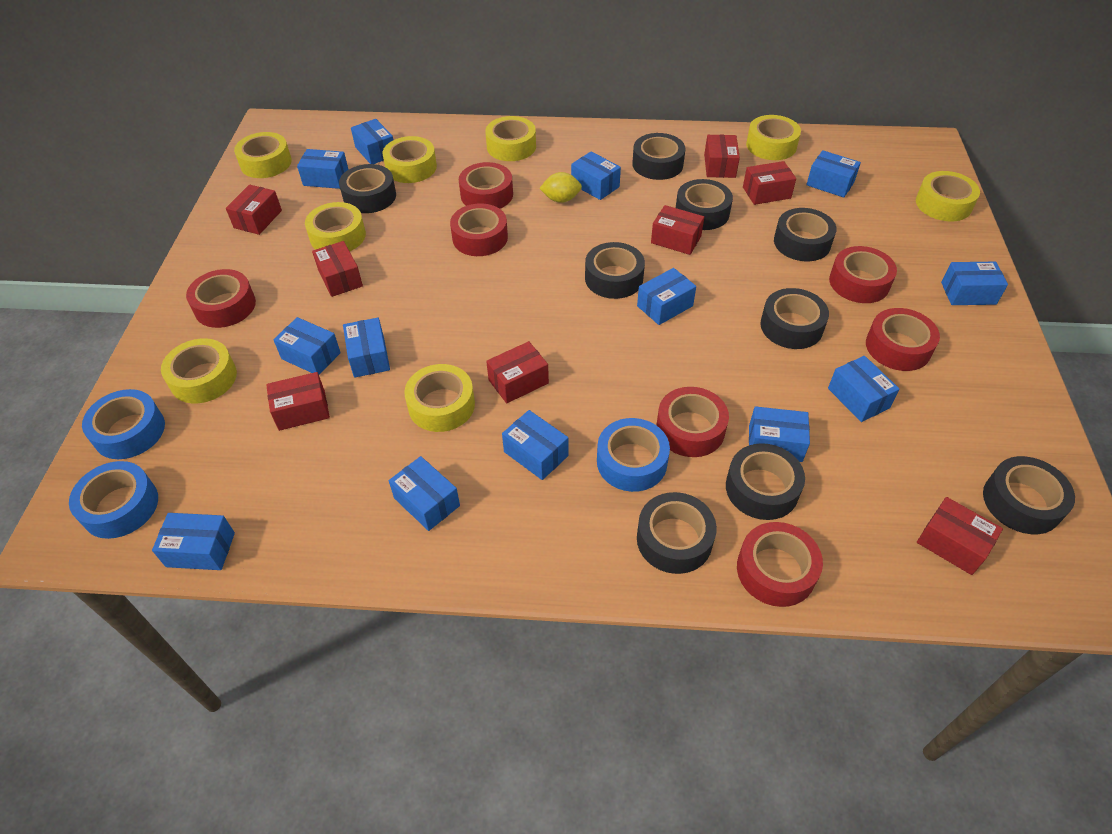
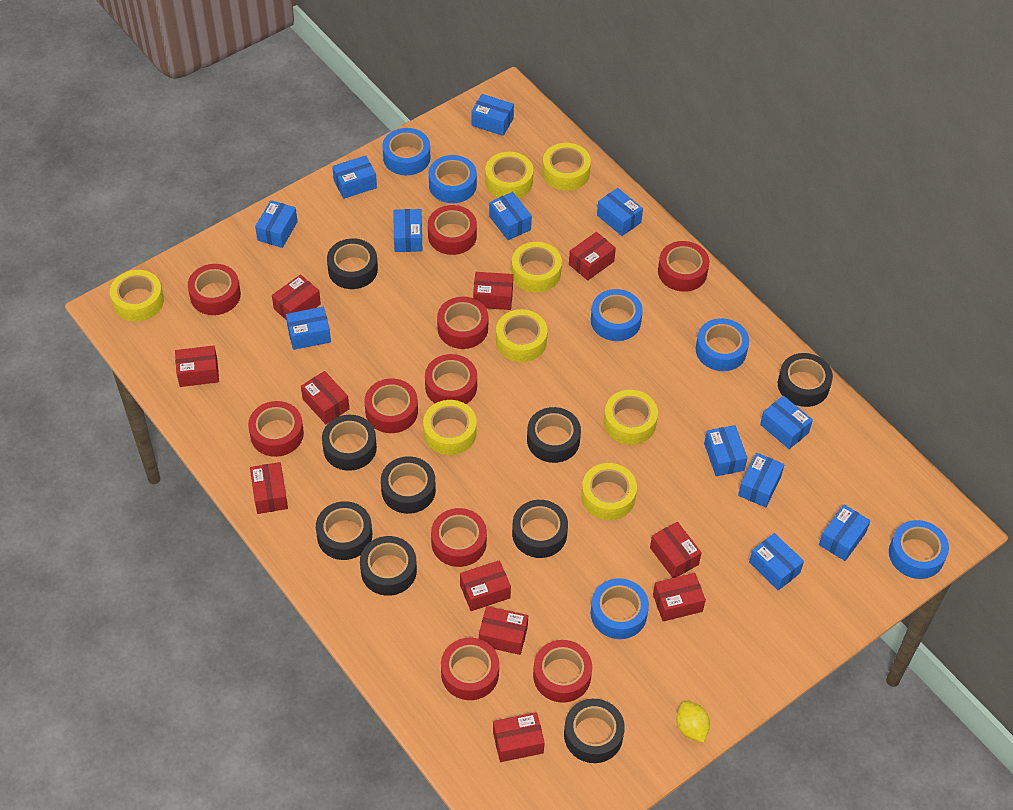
blue box: 13 -> 12
blue tape: 3 -> 6
red box: 8 -> 11
red tape: 7 -> 10

